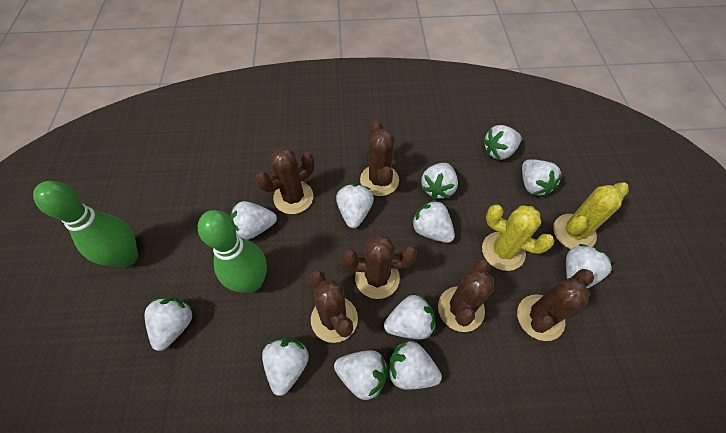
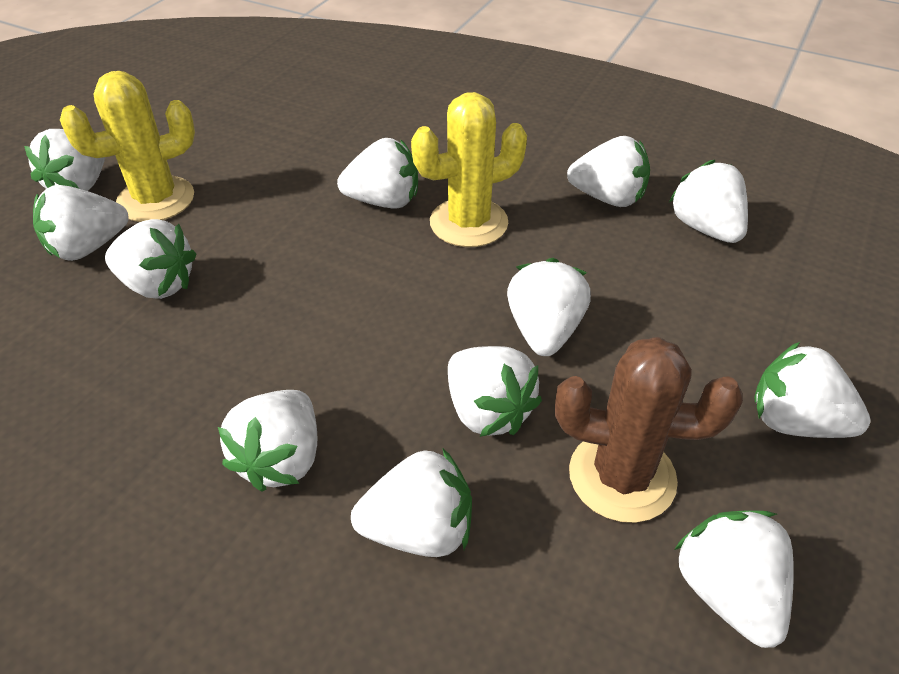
brown cactus: 6 -> 1
green bowling pin: 2 -> 0

